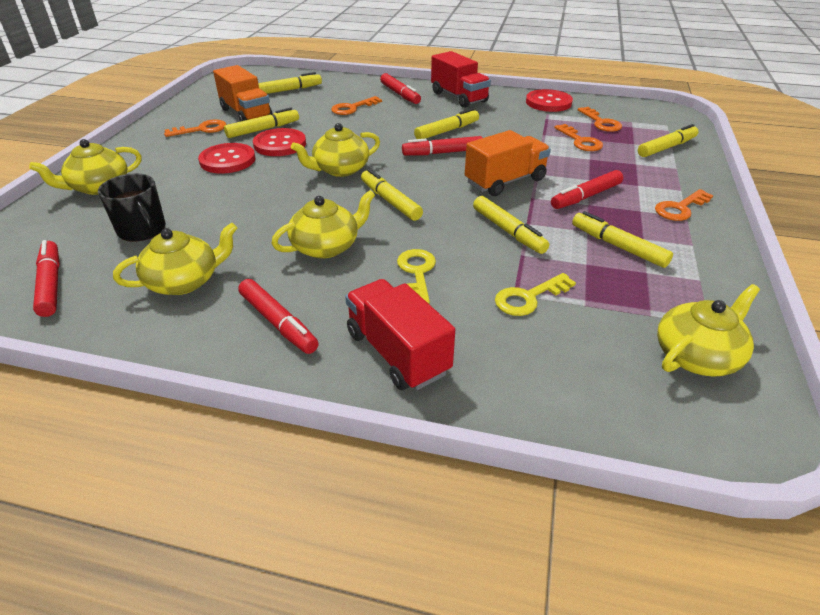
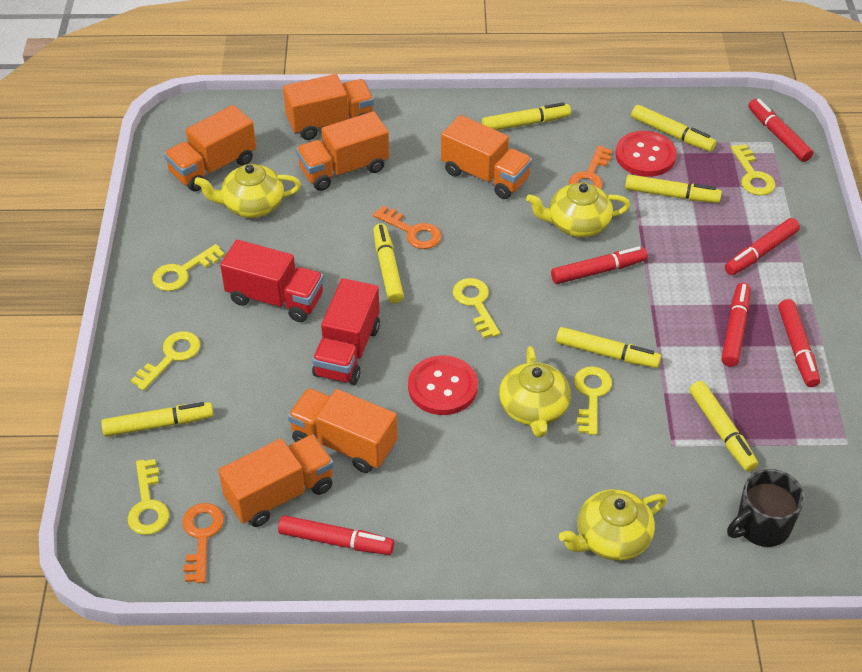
orange key: 5 -> 3
orange truck: 2 -> 6
red button: 3 -> 2
red marker: 5 -> 6
yellow key: 2 -> 6
yellow teapot: 5 -> 4

